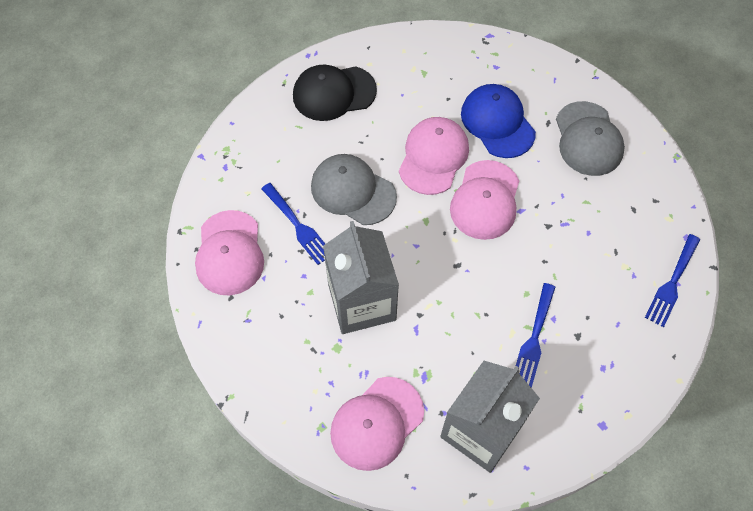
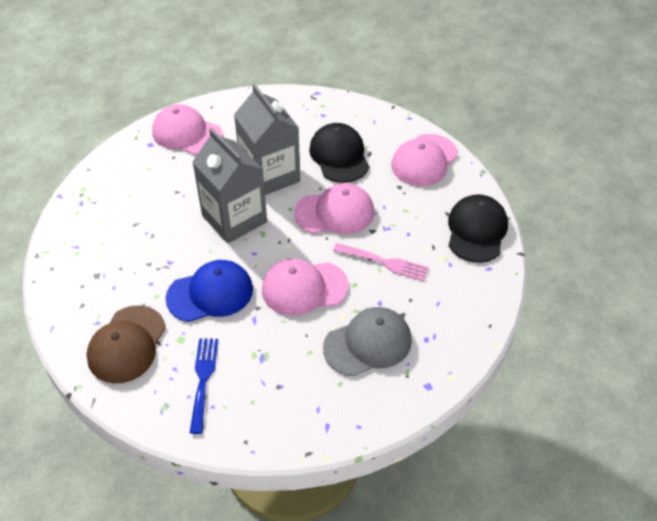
black cap: 1 -> 2
blue fork: 3 -> 1
brown cap: 0 -> 1
grey cap: 2 -> 1
pink fork: 0 -> 1

